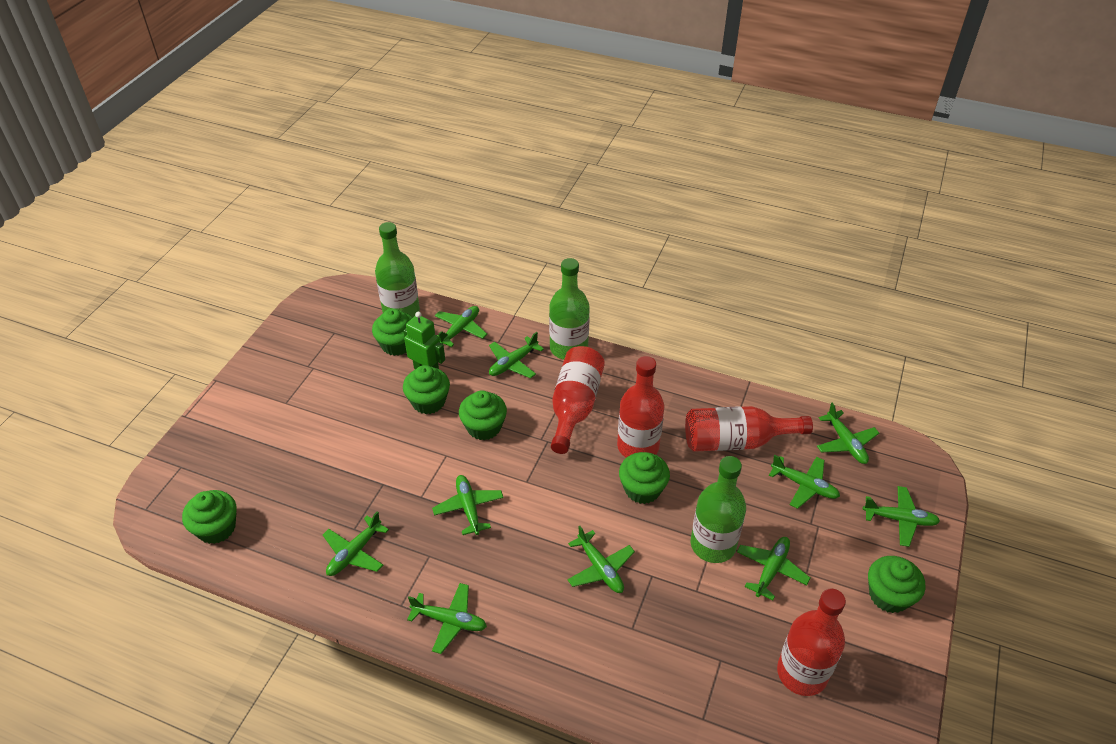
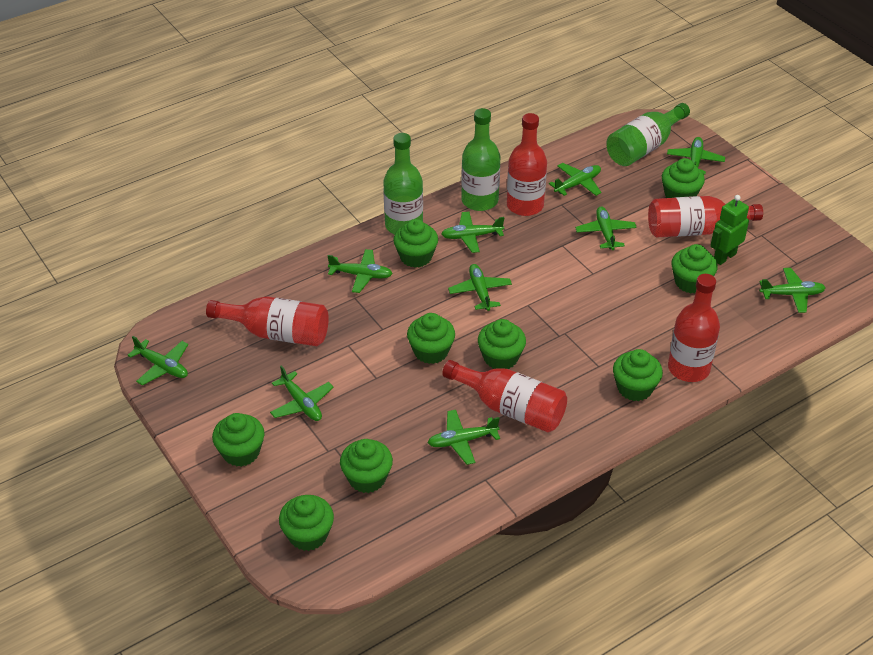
green cupcake: 6 -> 9
red bottle: 4 -> 5

